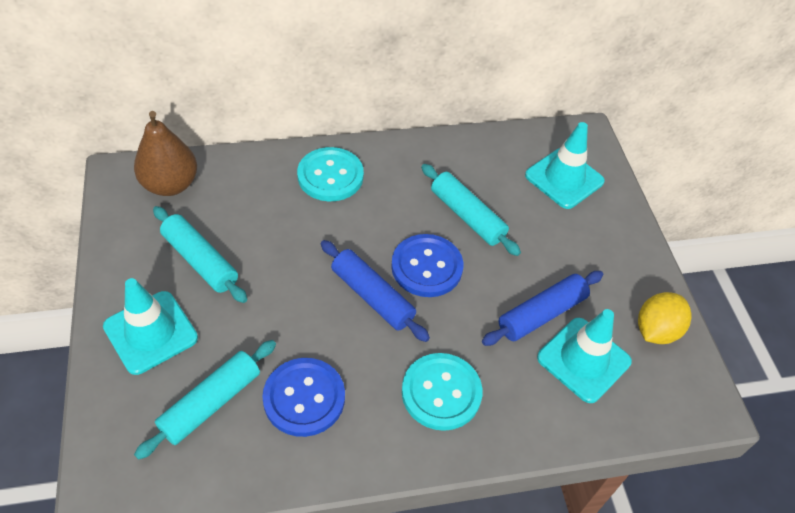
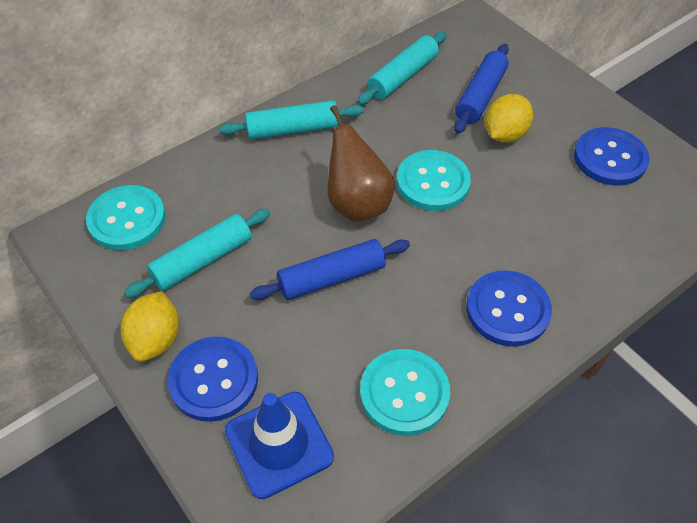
blue button: 2 -> 3
blue traffic cone: 0 -> 1
turquoise button: 2 -> 3
turquoise traffic cone: 3 -> 0
yellow lemon: 1 -> 2

